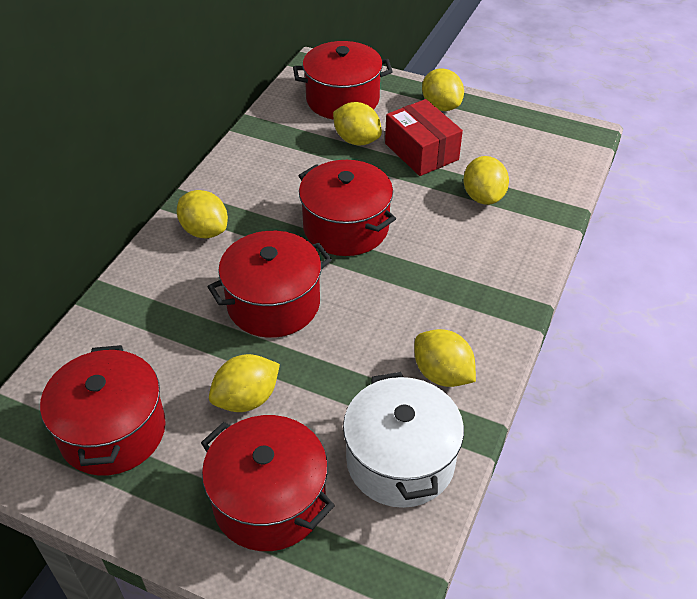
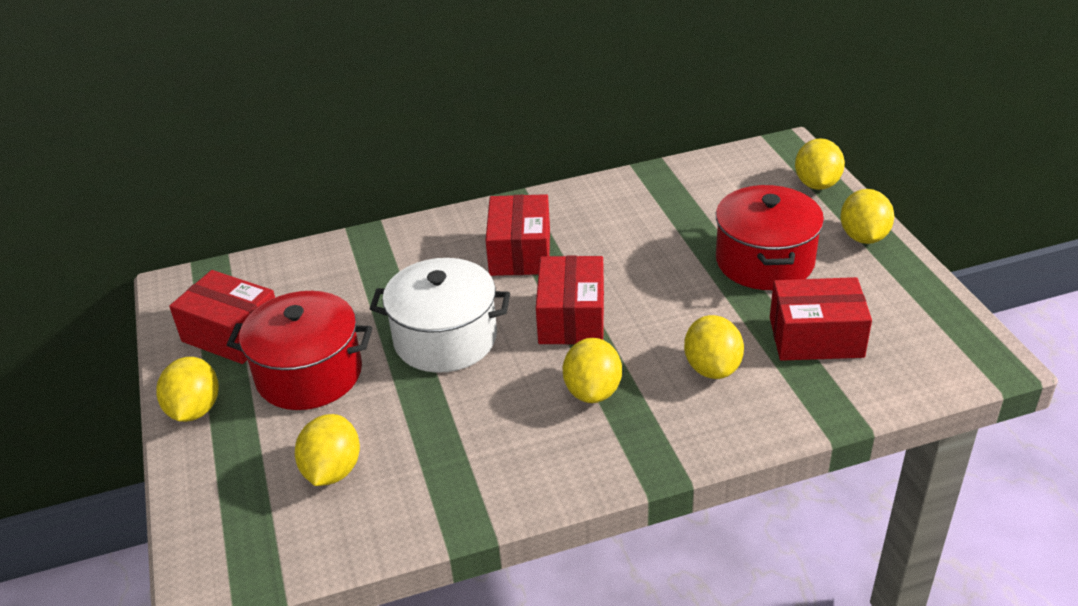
red box: 1 -> 4
red pot: 5 -> 2

